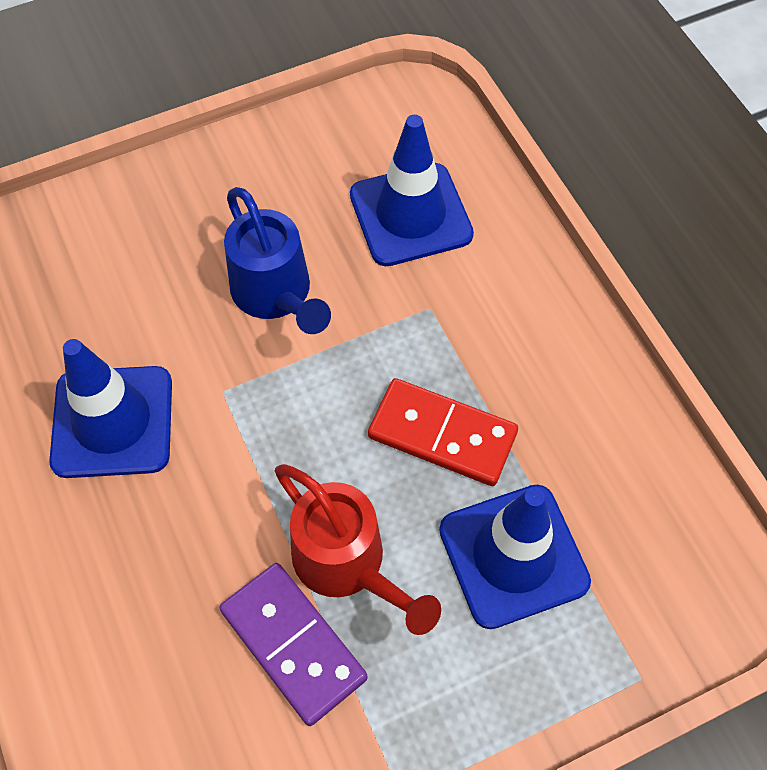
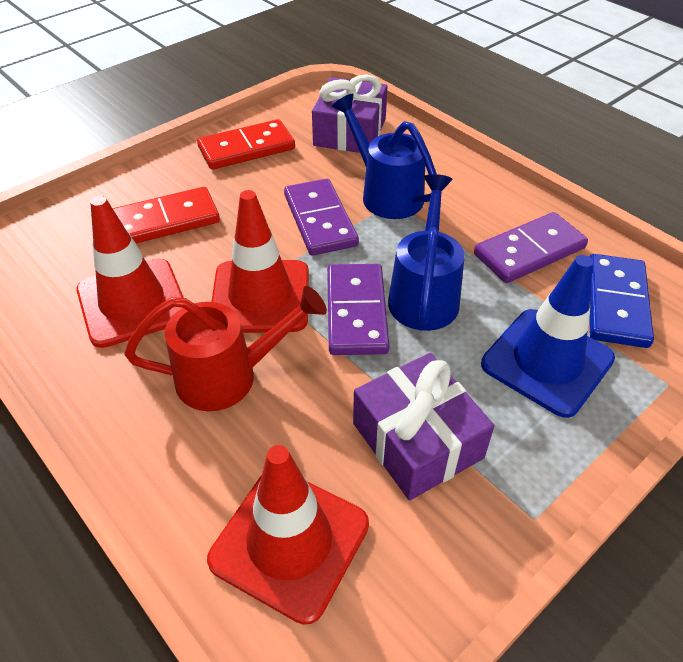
blue domino: 0 -> 1
blue traffic cone: 3 -> 1
blue watering can: 1 -> 2
purple domino: 1 -> 3
purple gift: 0 -> 2
red domino: 1 -> 2
red traffic cone: 0 -> 3

